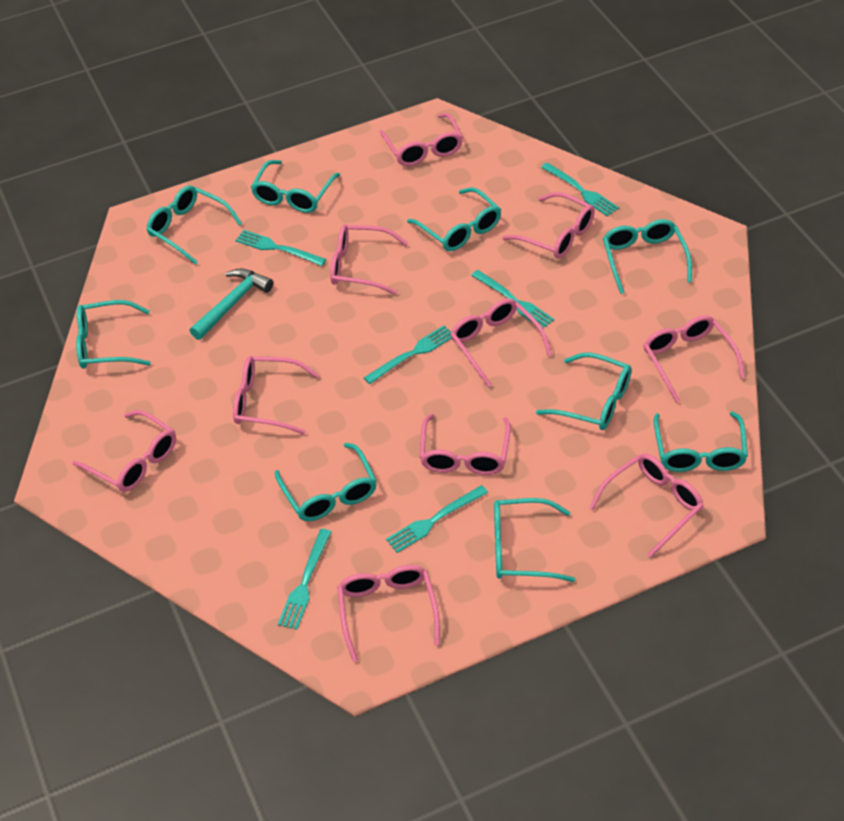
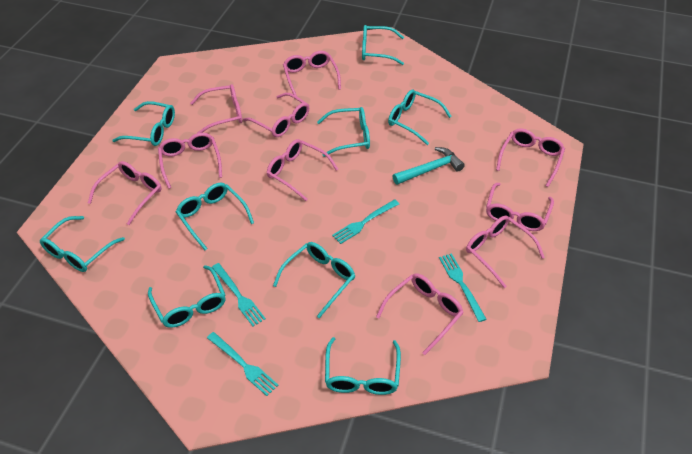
turquoise fork: 6 -> 4

